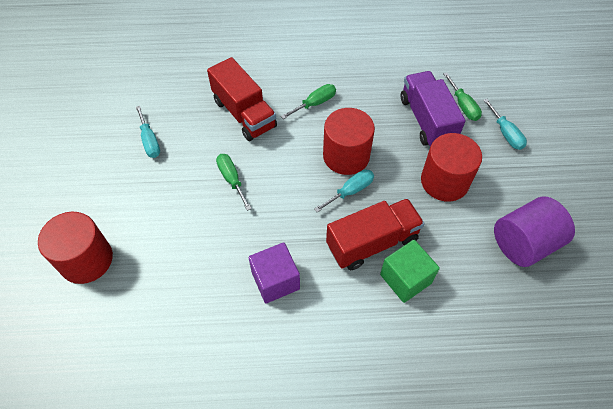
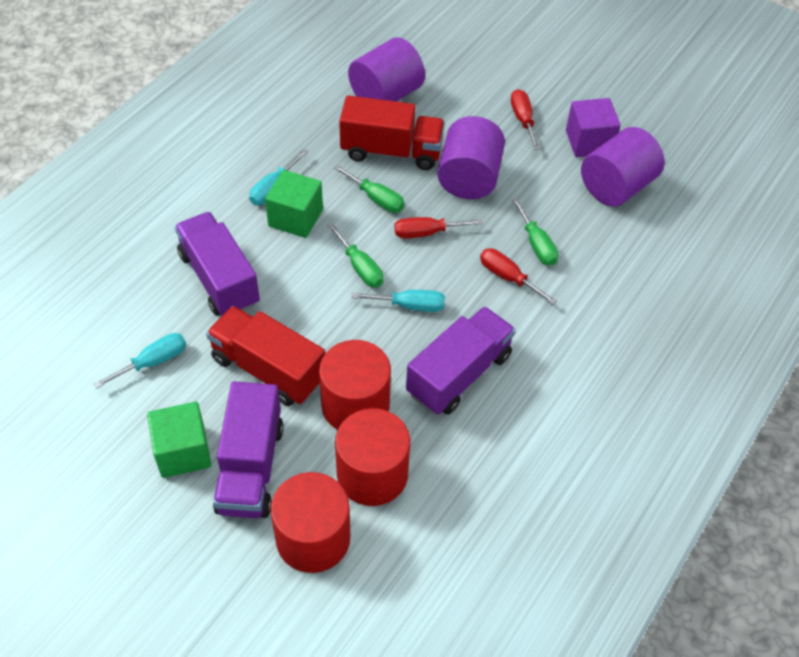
green cube: 1 -> 2
purple cylinder: 1 -> 3
purple truck: 1 -> 3
red screwdriver: 0 -> 3

